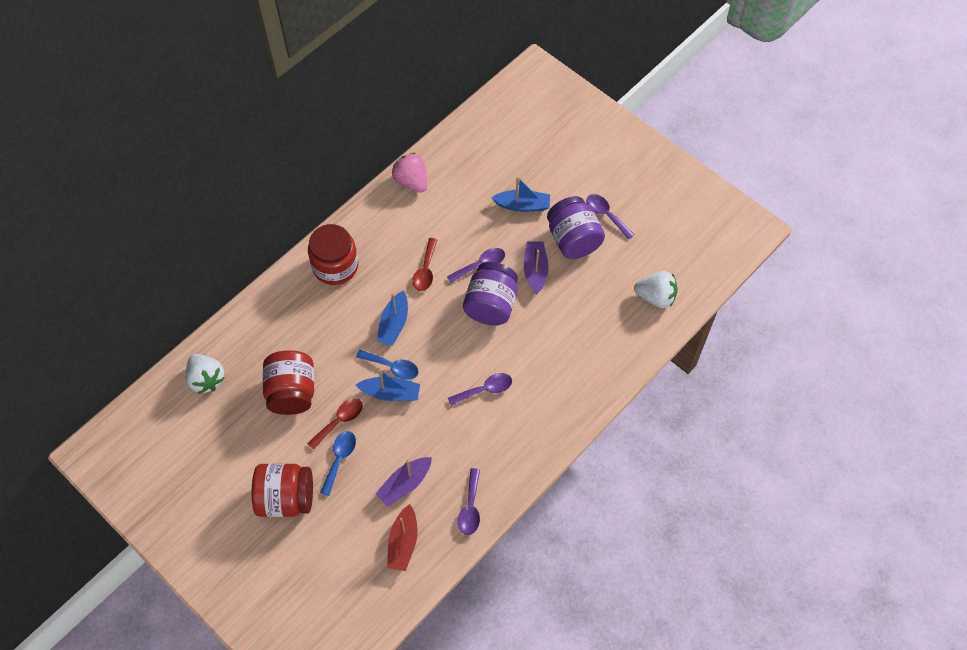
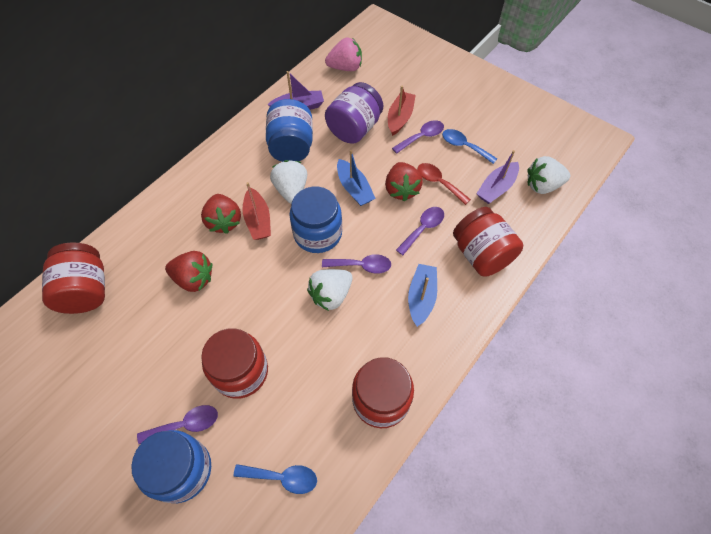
blue boat: 3 -> 2
blue jar: 0 -> 3
purple jar: 2 -> 1
red boat: 1 -> 2
red jar: 3 -> 4
red spoon: 2 -> 1
red strawberry: 0 -> 3
white strawberry: 2 -> 3

